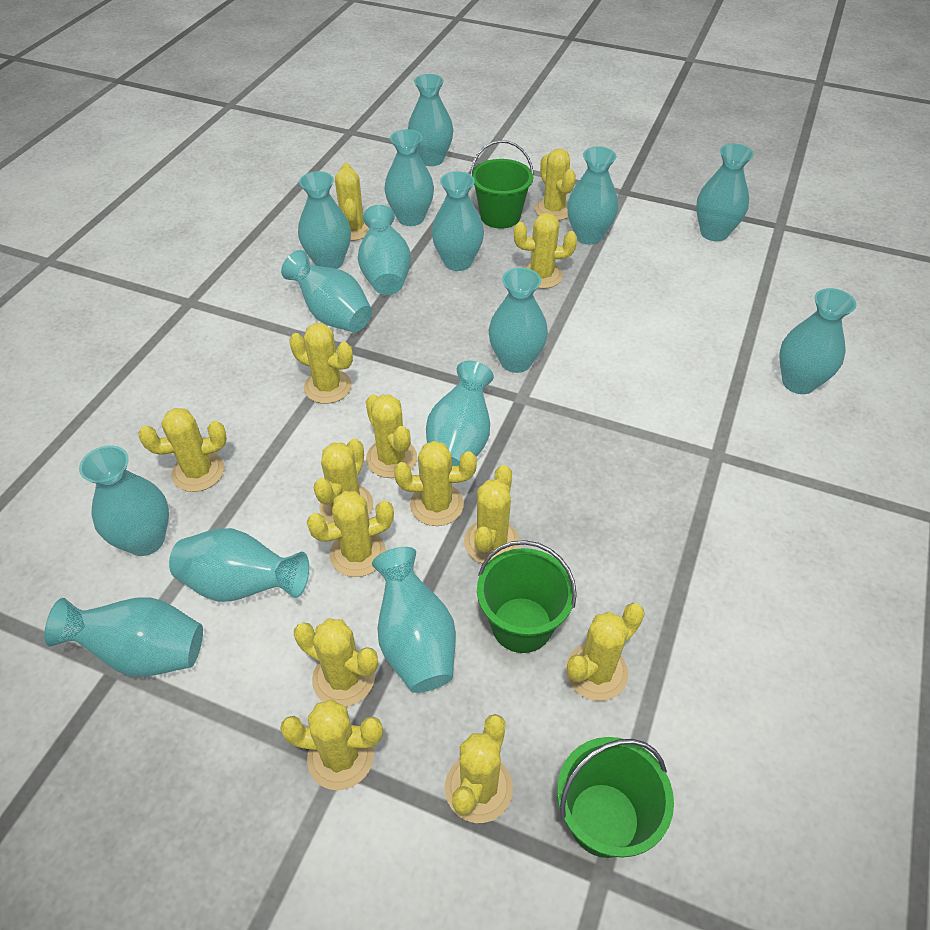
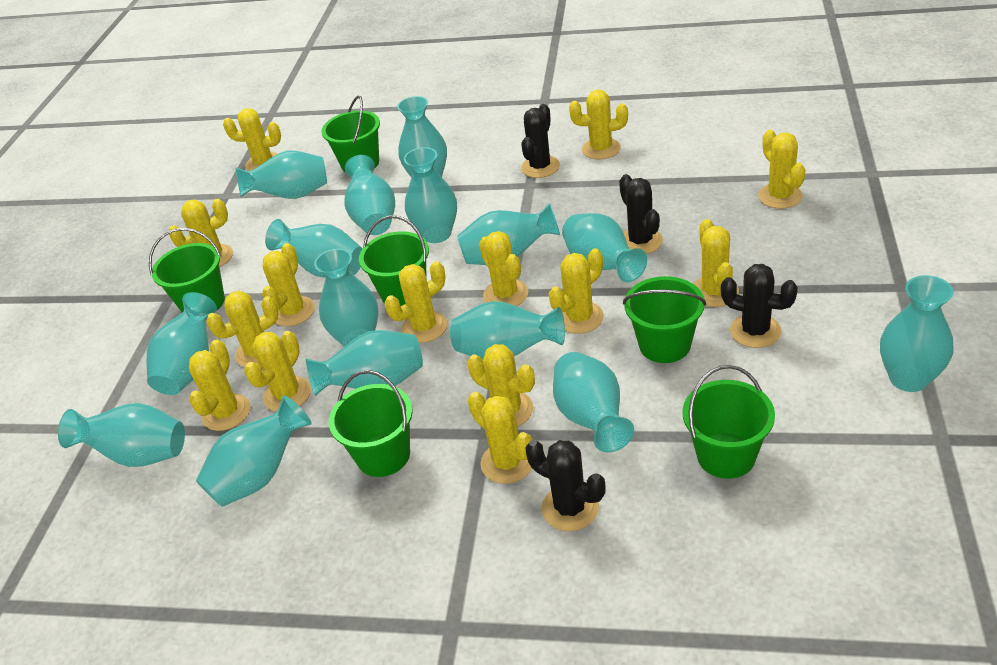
black cactus: 0 -> 4
green bucket: 3 -> 6

